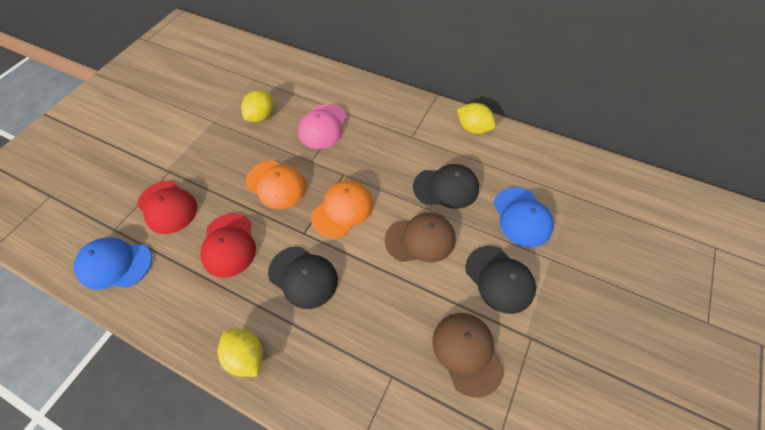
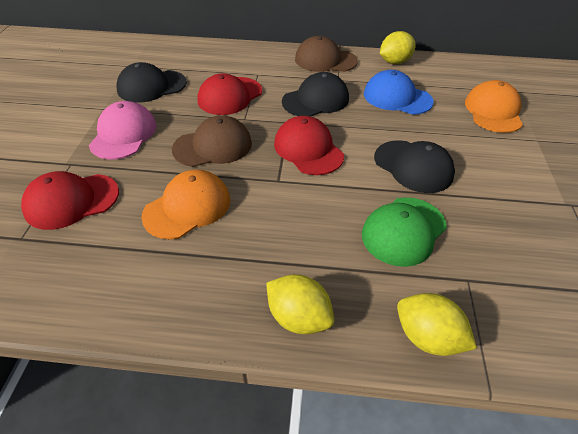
blue cap: 2 -> 1
green cap: 0 -> 1
red cap: 2 -> 3

